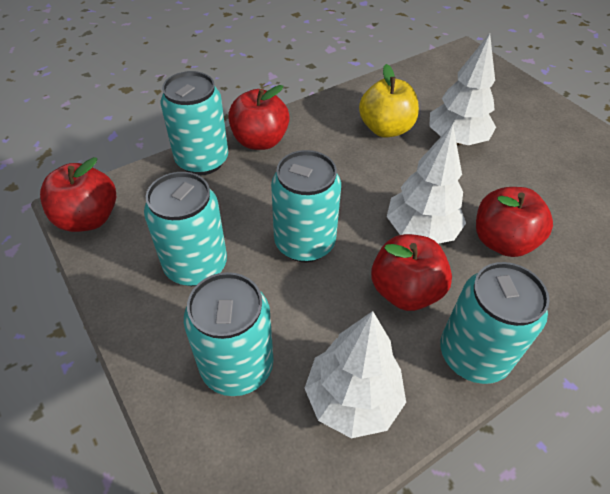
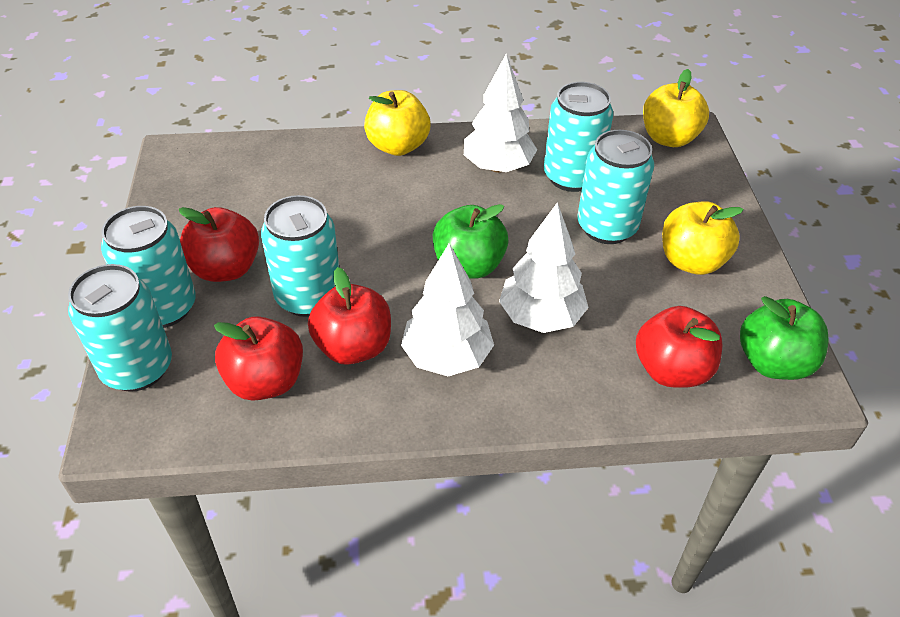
green apple: 0 -> 2
yellow apple: 1 -> 3

